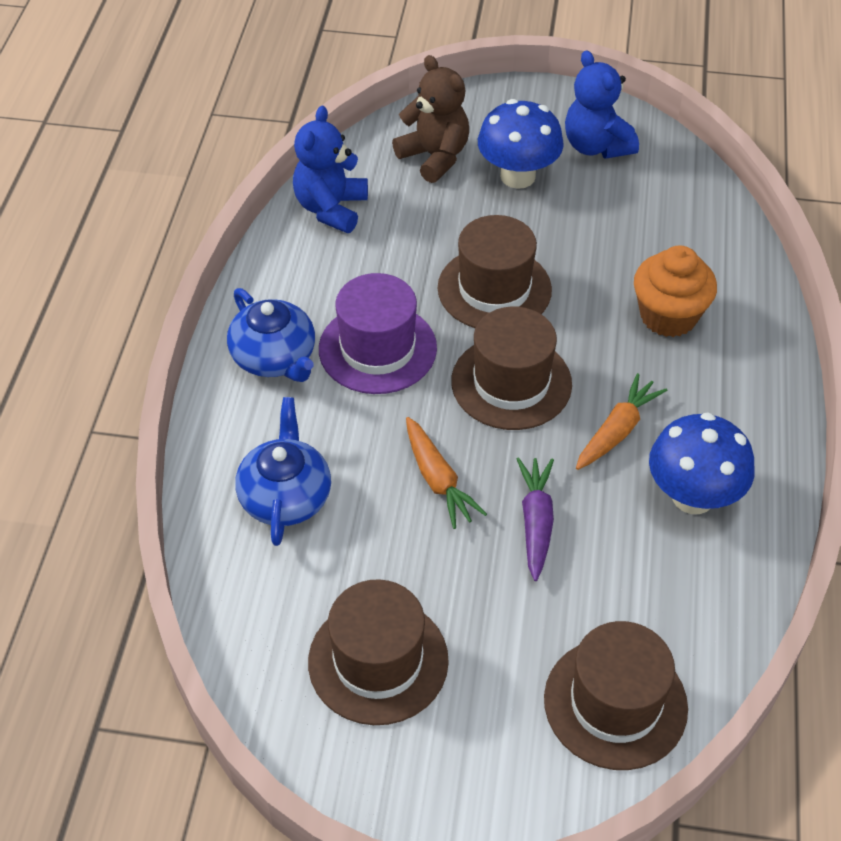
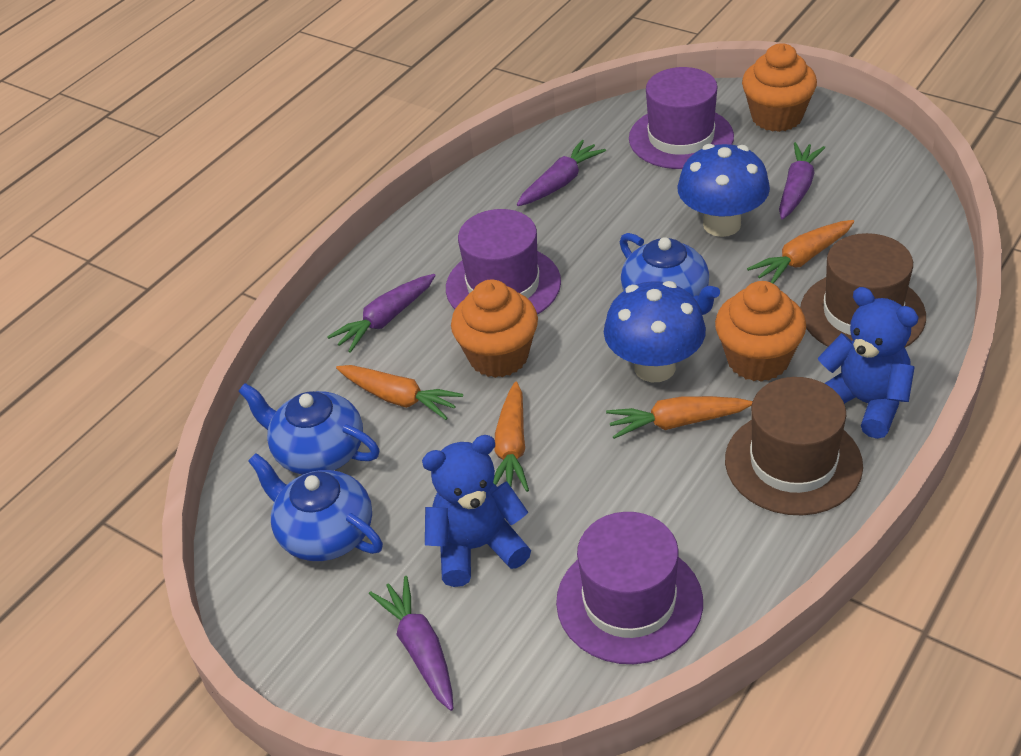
blue teapot: 2 -> 3
brown hat: 4 -> 2
brown teddy bear: 1 -> 0
orange carrot: 2 -> 4
orange cupcake: 1 -> 3
purple carrot: 1 -> 4
purple hat: 1 -> 3

